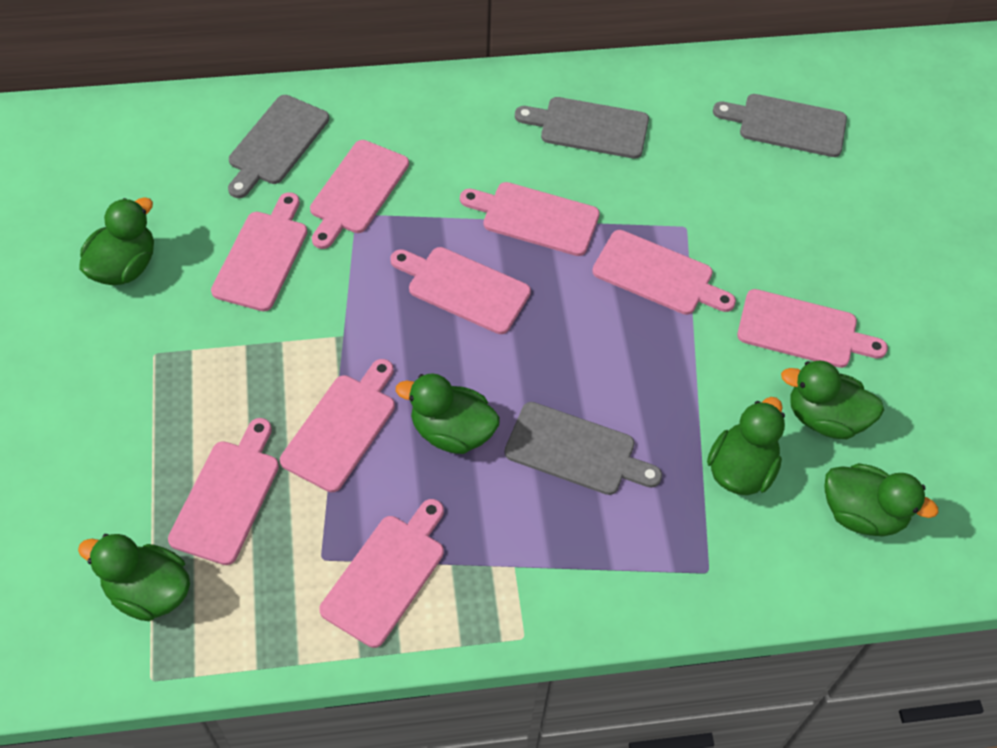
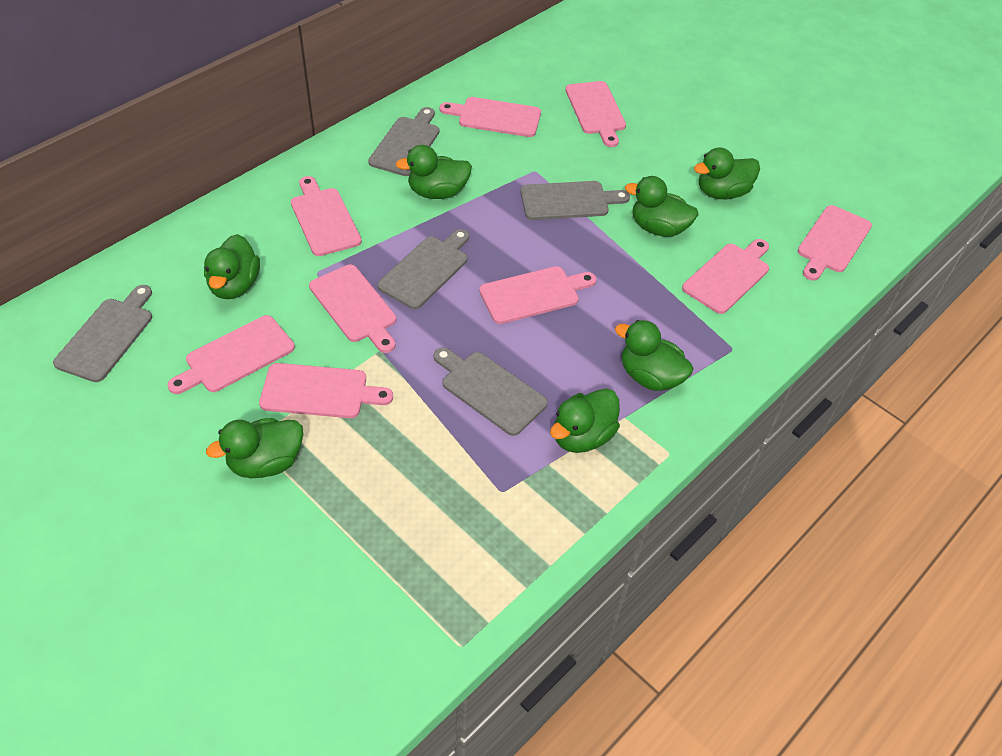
green duck: 6 -> 7
grey cutting board: 4 -> 5

